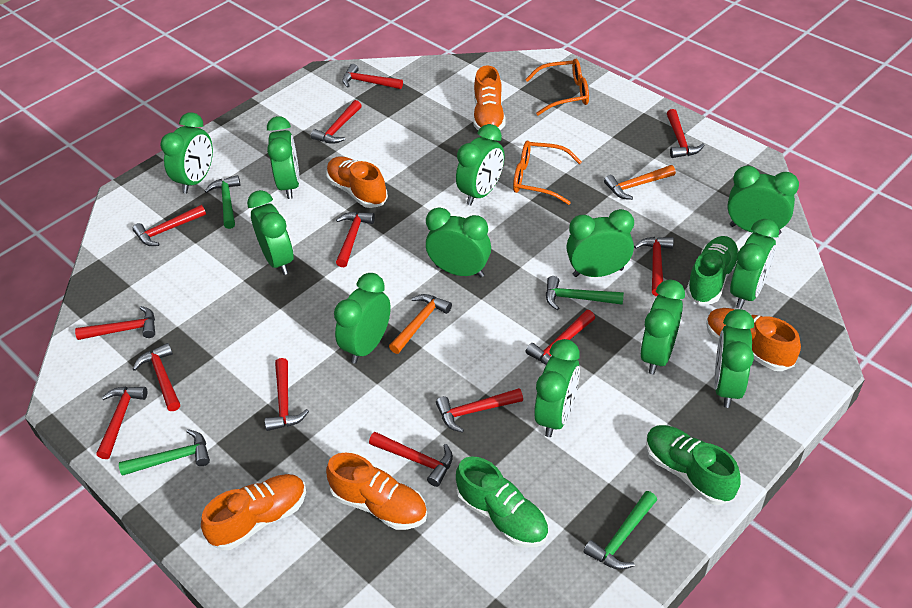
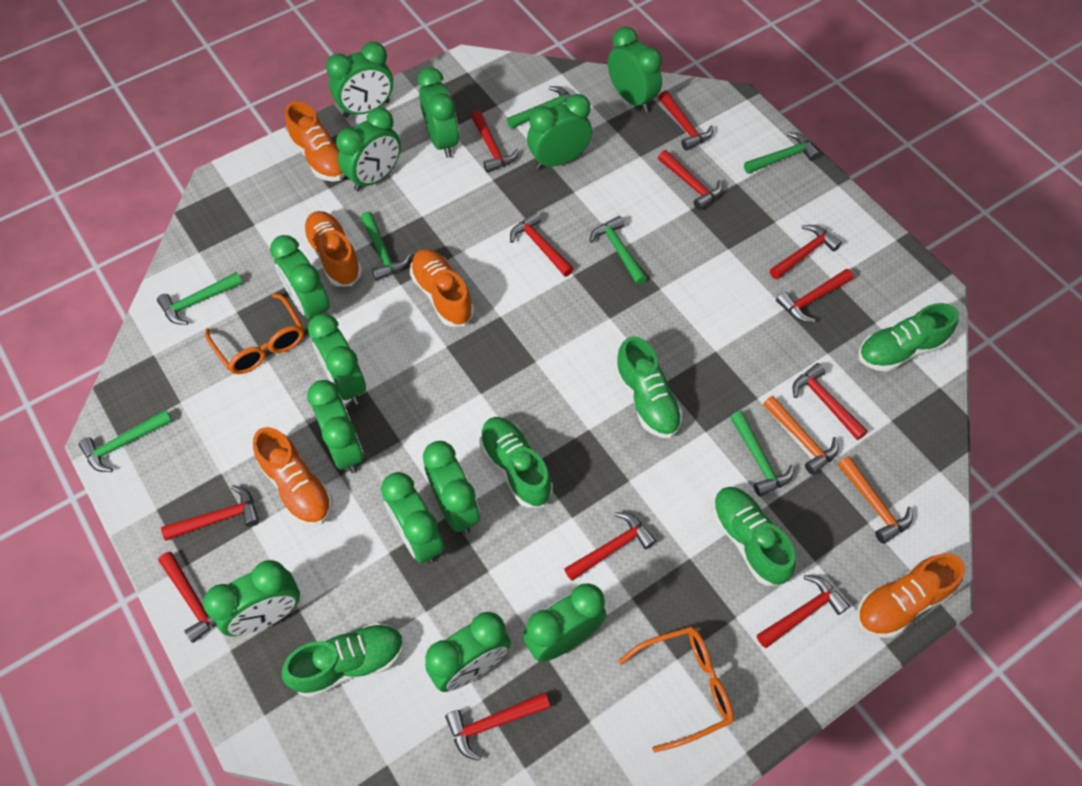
green clock: 12 -> 13
green hammer: 4 -> 7
green shoe: 3 -> 5
red hammer: 13 -> 12

